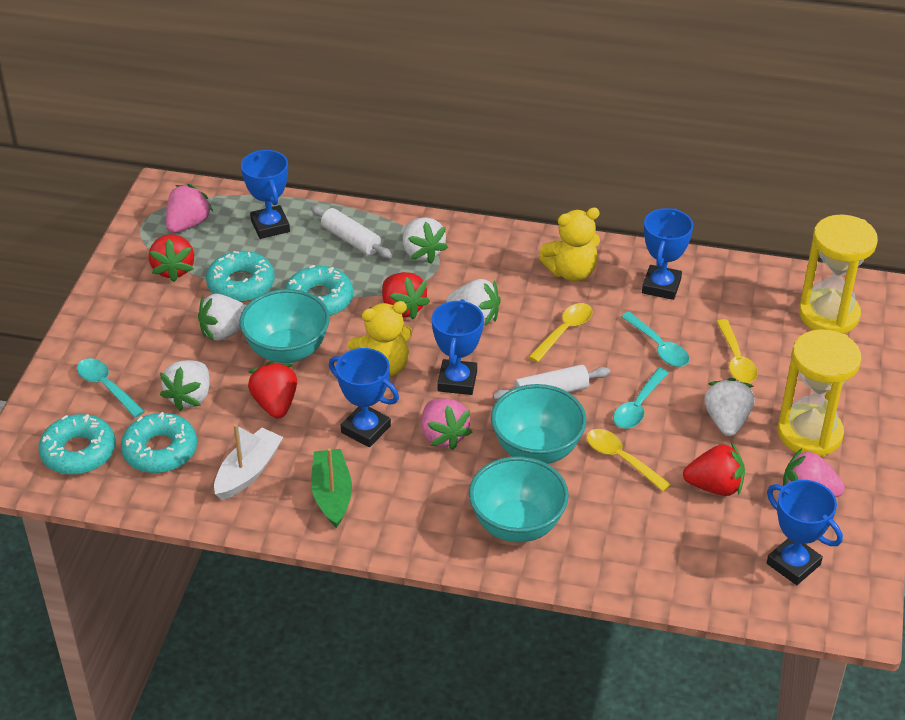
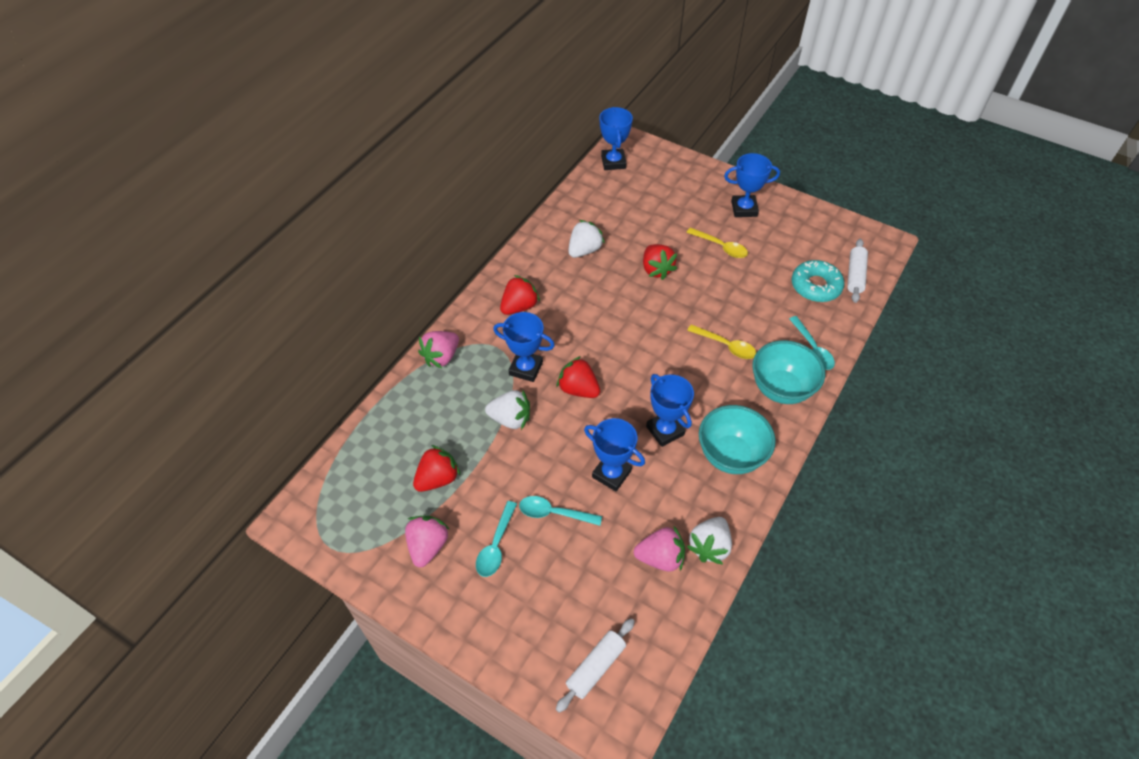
green boat: 1 -> 0
turquoise bowl: 3 -> 2
turquoise donut: 4 -> 1
white boat: 1 -> 0
white strawberry: 5 -> 3
yellow hourglass: 2 -> 0
yellow spoon: 3 -> 2
yellow teddy bear: 2 -> 0

